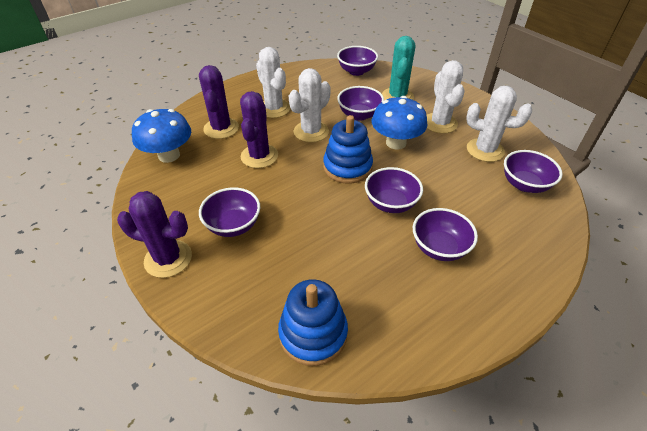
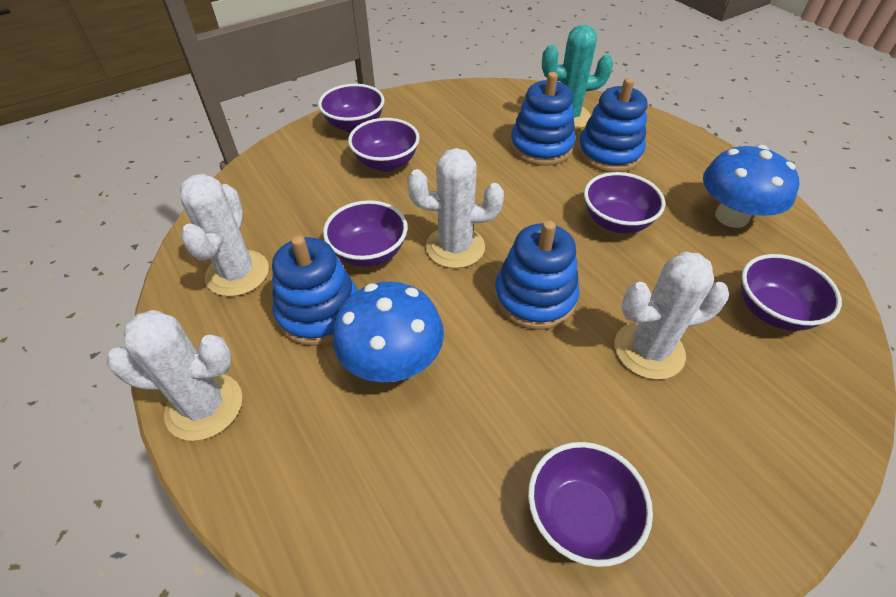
blue stacking toy: 2 -> 4
purple cactus: 3 -> 0

